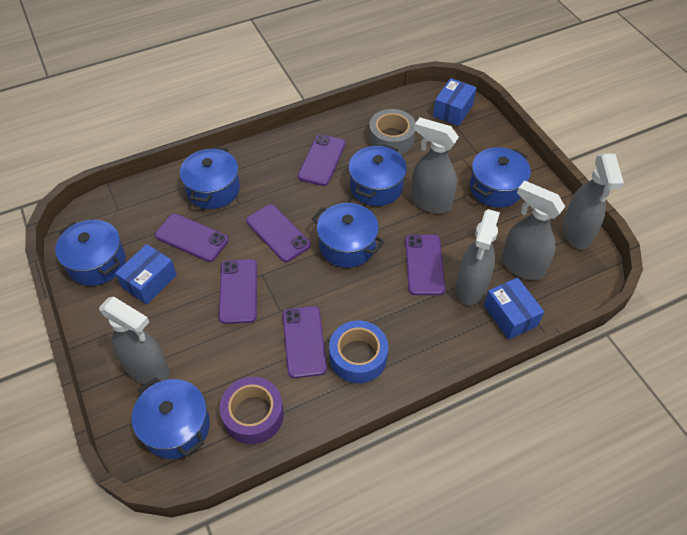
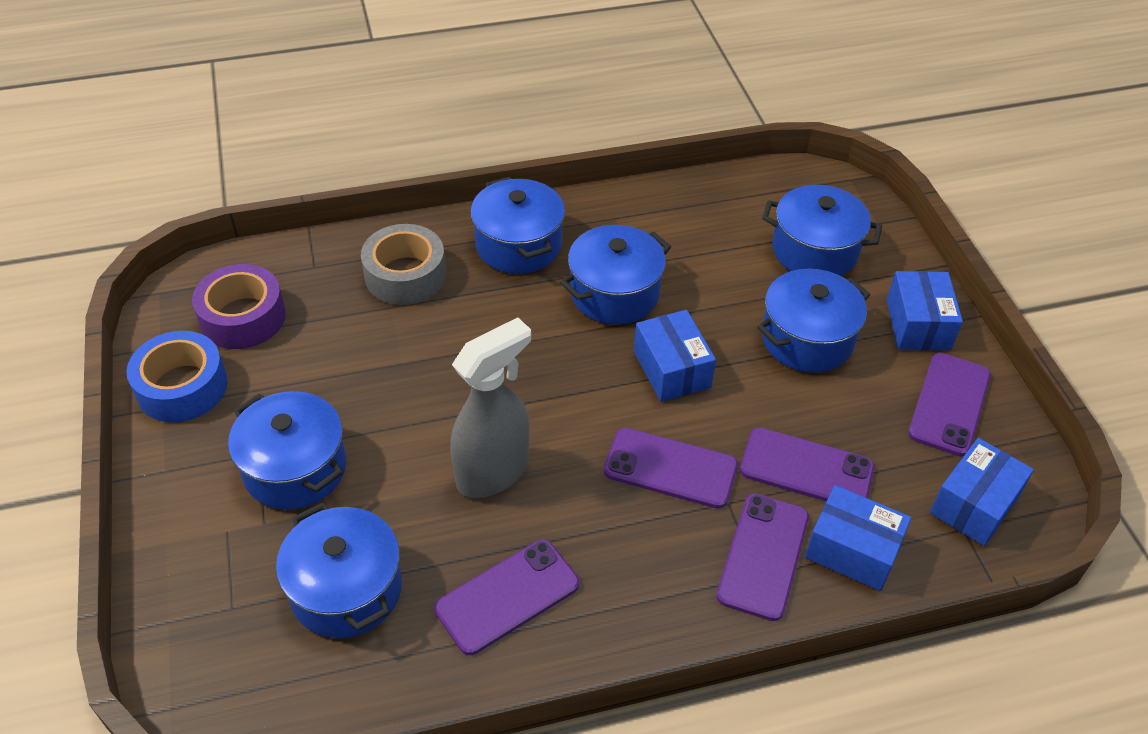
blue box: 3 -> 4
grey spray bottle: 5 -> 1
purple phone: 6 -> 5

